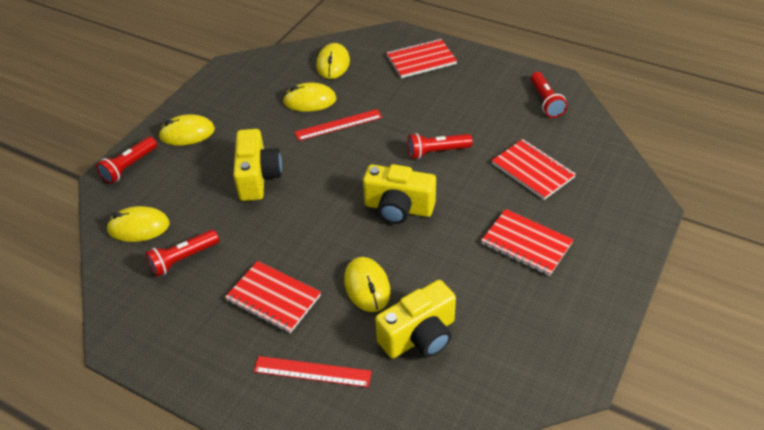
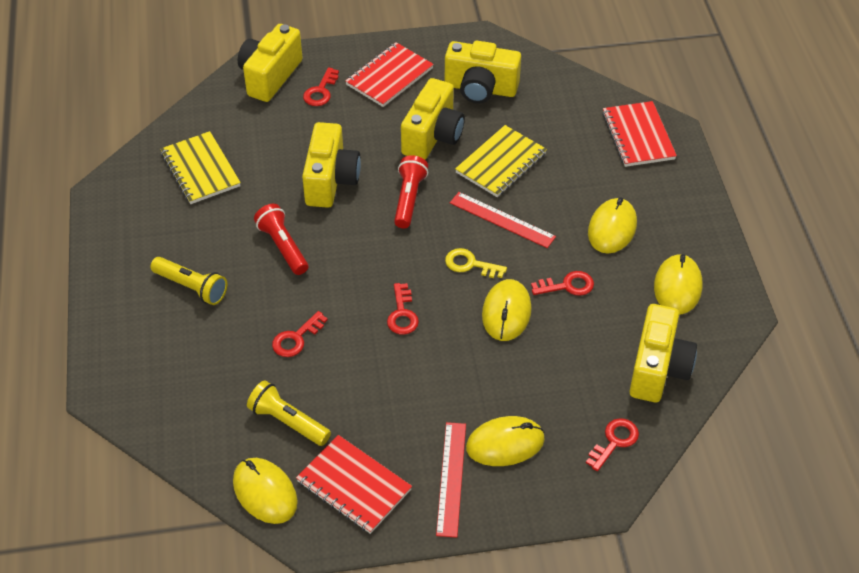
red flashlight: 4 -> 2
red key: 0 -> 5
red notebook: 4 -> 3
yellow camera: 3 -> 5
yellow flashlight: 0 -> 2
yellow key: 0 -> 1
yellow notebook: 0 -> 2

